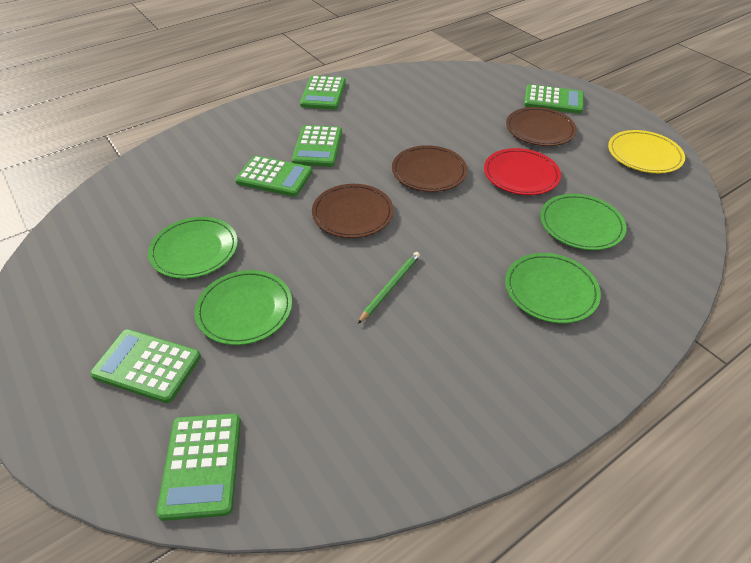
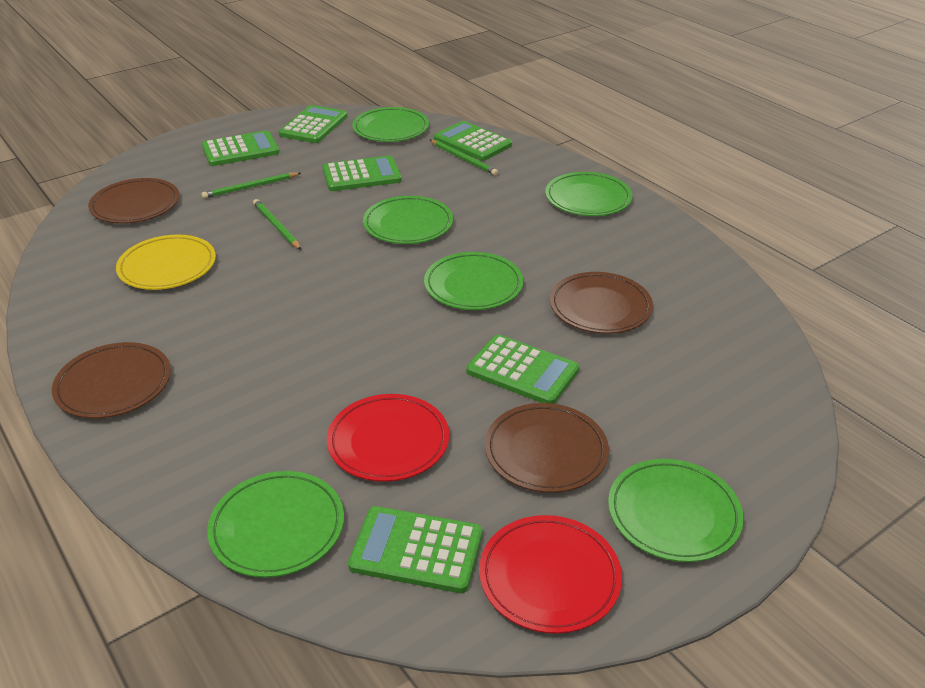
brown plate: 3 -> 4
green pencil: 1 -> 3
green plate: 4 -> 6
red plate: 1 -> 2

